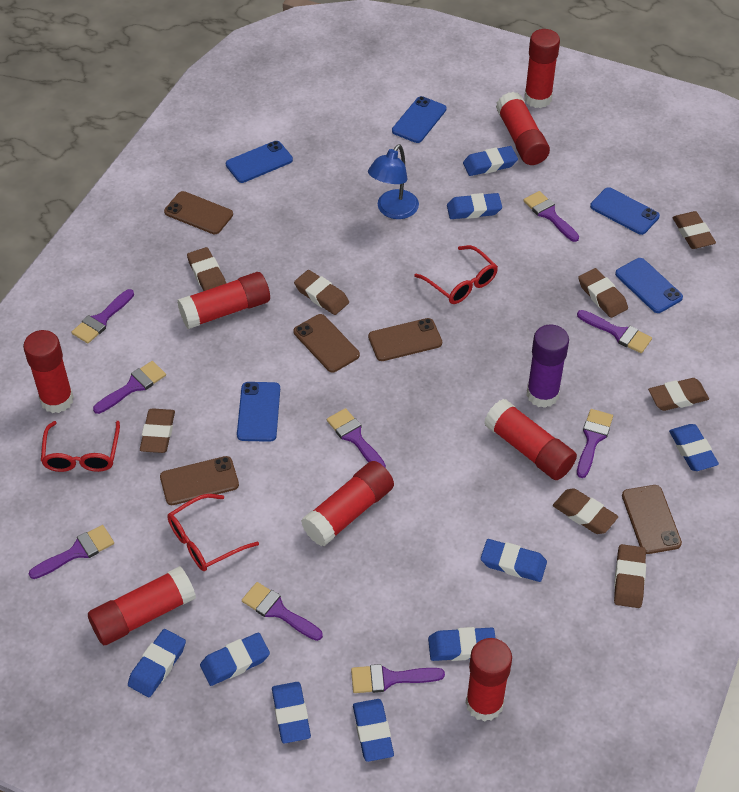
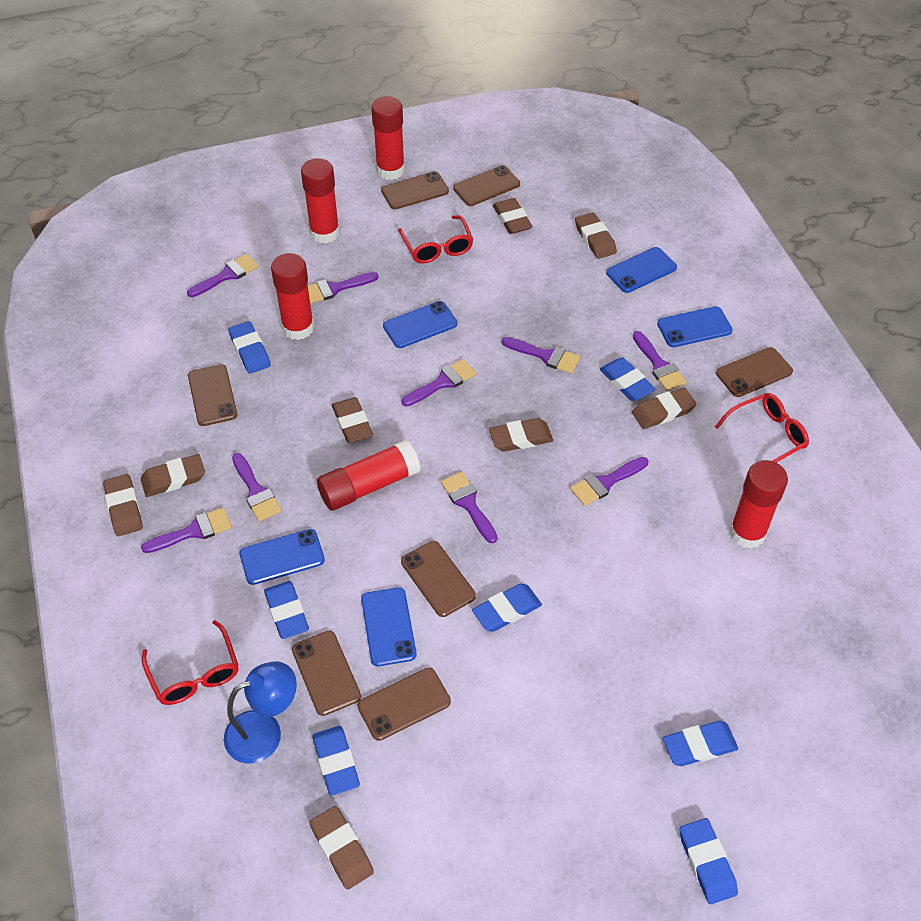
blue eraser: 9 -> 7
brown phone: 5 -> 7
purple glue stick: 1 -> 0
red glue stick: 8 -> 5

